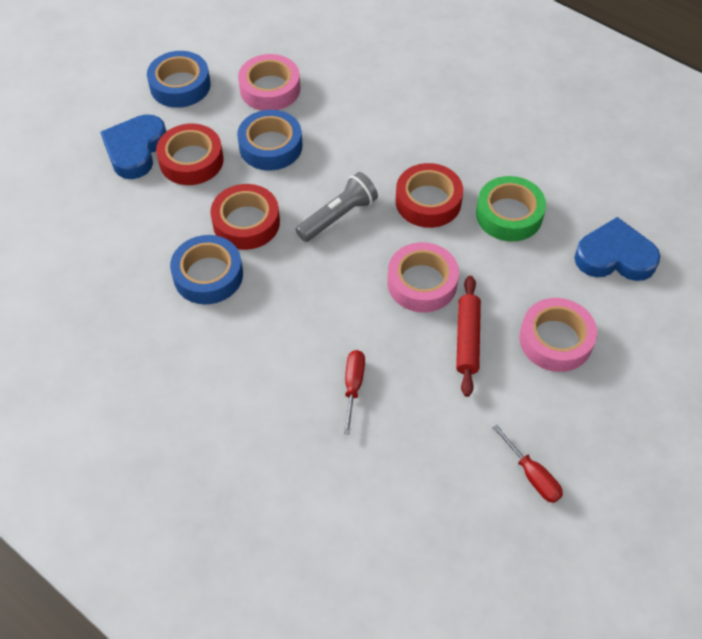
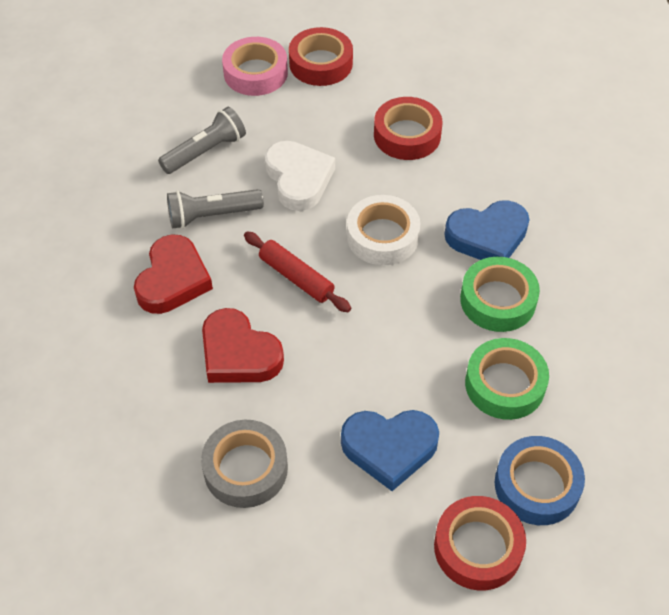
blue tape: 3 -> 1
green tape: 1 -> 2
grey flashlight: 1 -> 2
grey tape: 0 -> 1
pink tape: 3 -> 1
red heart: 0 -> 2
red screwdriver: 2 -> 0
white heart: 0 -> 1
white tape: 0 -> 1

